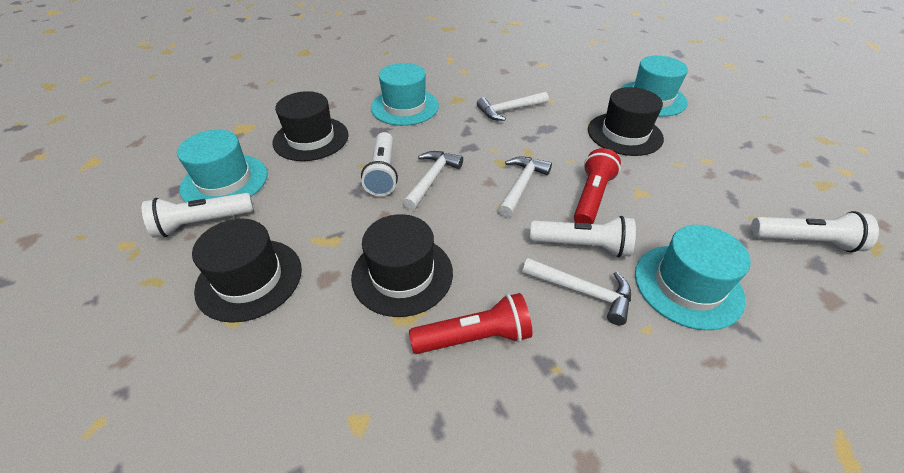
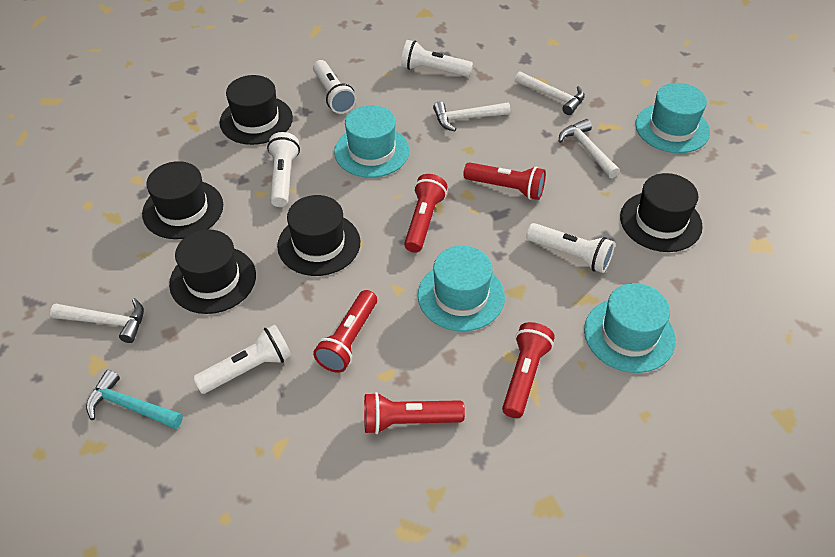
black hat: 4 -> 5
red flashlight: 2 -> 5
turquoise hammer: 0 -> 1
white flashlight: 4 -> 5

